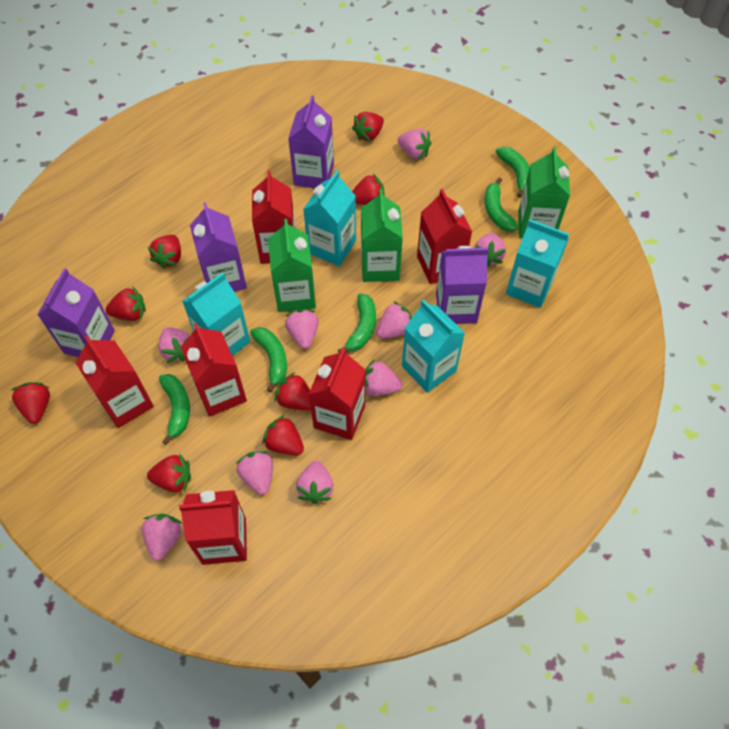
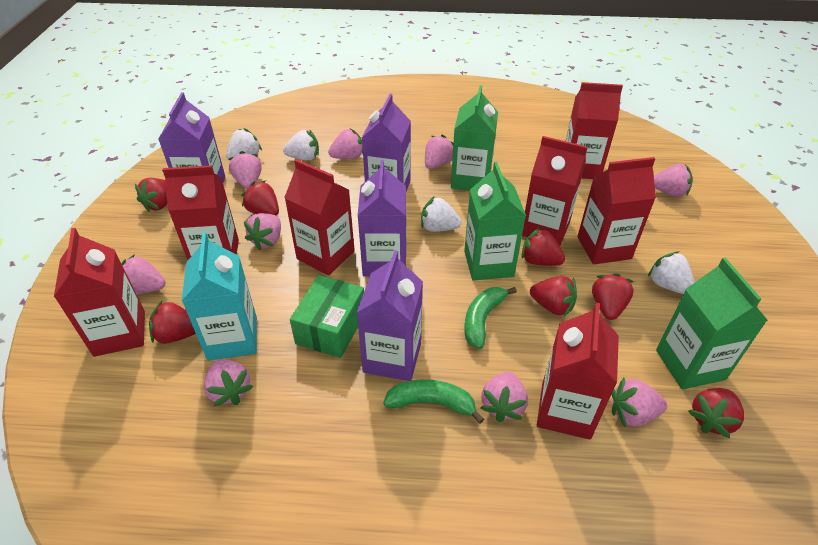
green banana: 5 -> 2
green box: 0 -> 1
red carton: 6 -> 7
red strawberry: 8 -> 7
turquoise carton: 4 -> 1
white strawberry: 0 -> 4

